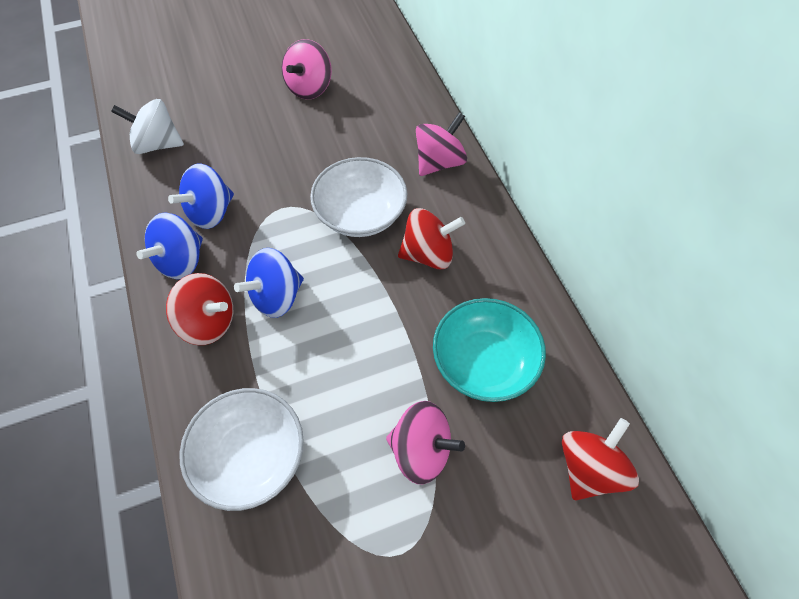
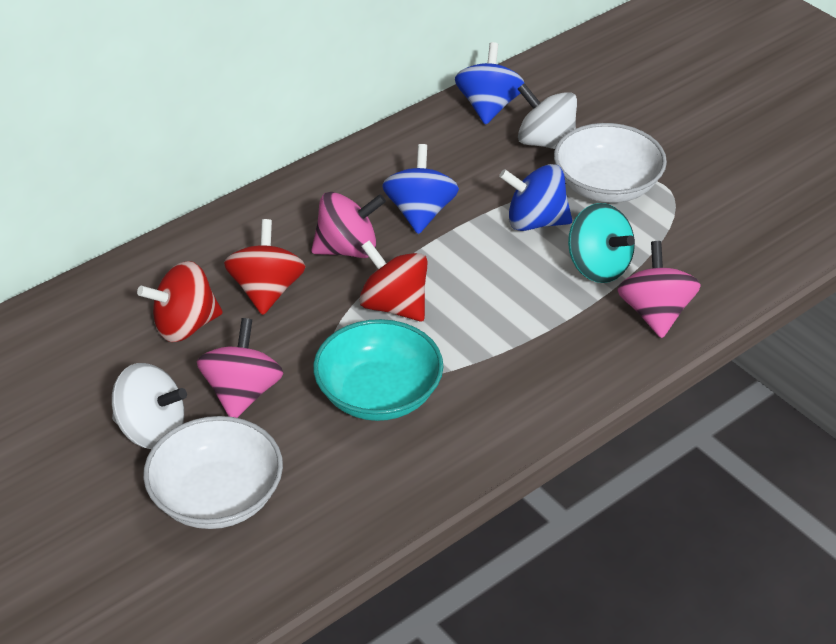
turquoise spinning top: 0 -> 1
white spinning top: 1 -> 2

